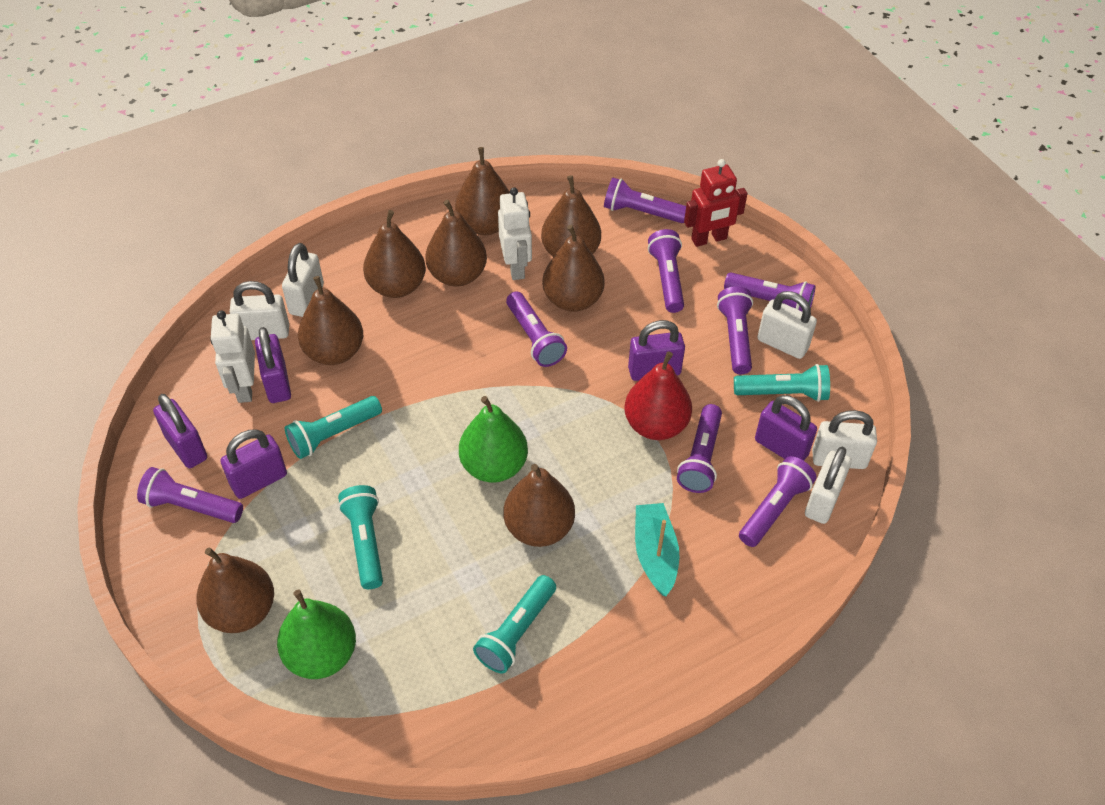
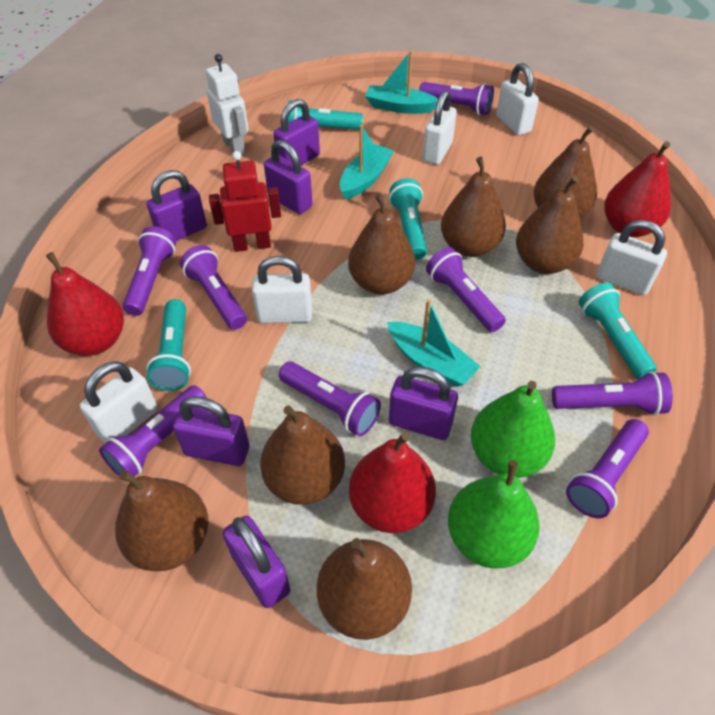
brown pear: 8 -> 7
purple padlock: 5 -> 6
red pear: 1 -> 3
turquoise boat: 1 -> 3
white robot: 2 -> 1

